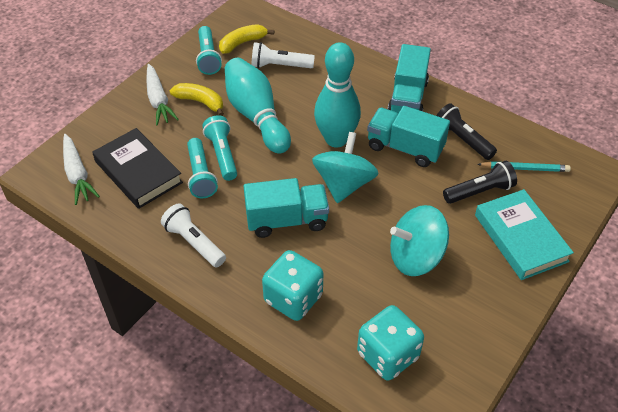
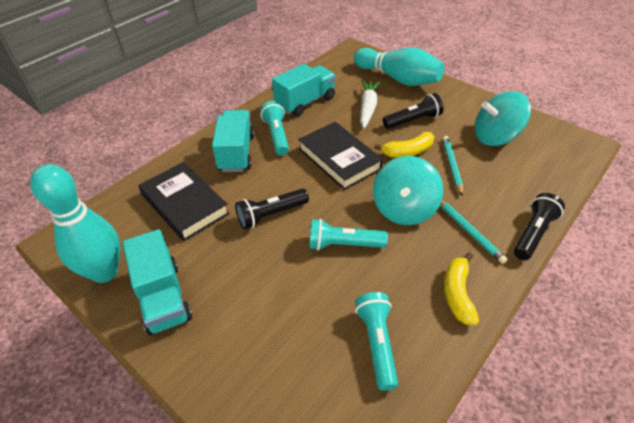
black book: 1 -> 2
black flashlight: 2 -> 3
turquoise book: 1 -> 0
turquoise dice: 2 -> 0
turquoise pencil: 1 -> 2
white carrot: 2 -> 1
white flashlight: 2 -> 0

